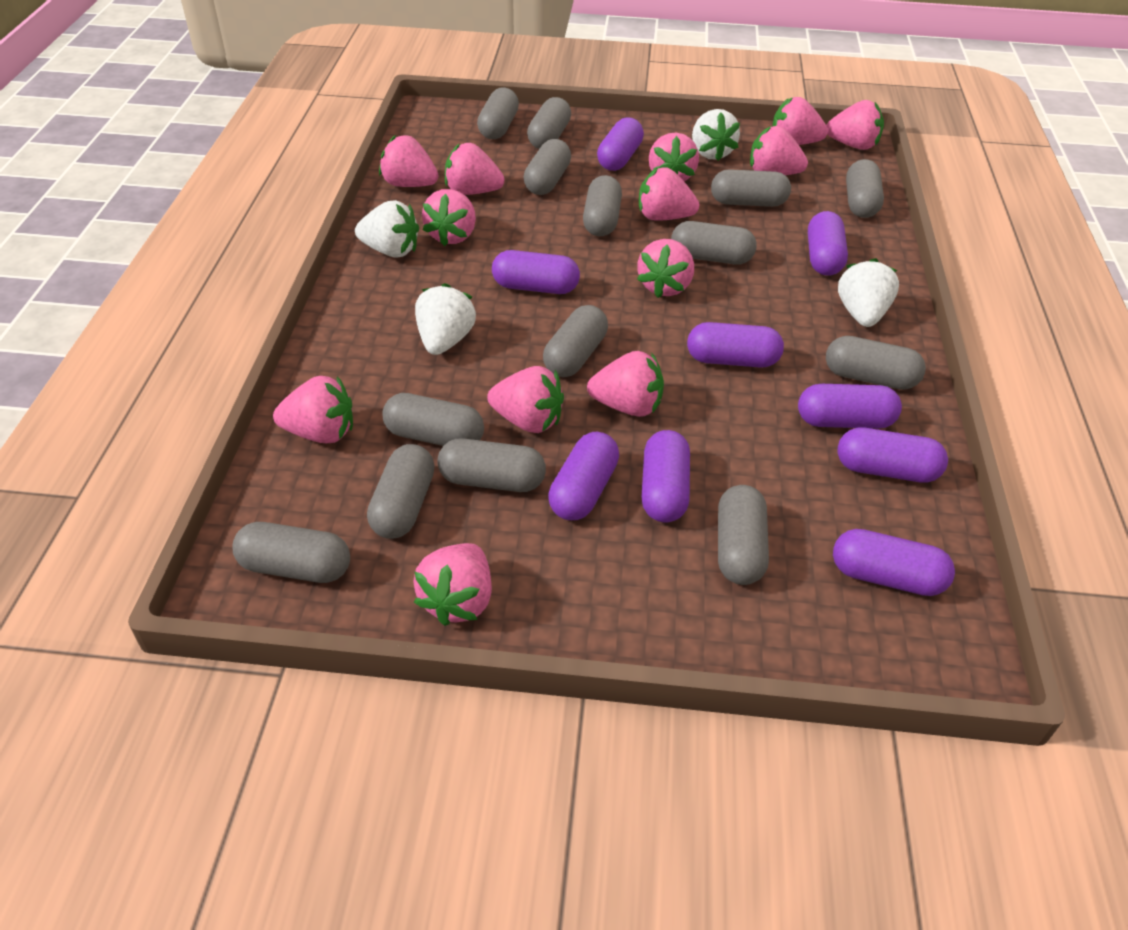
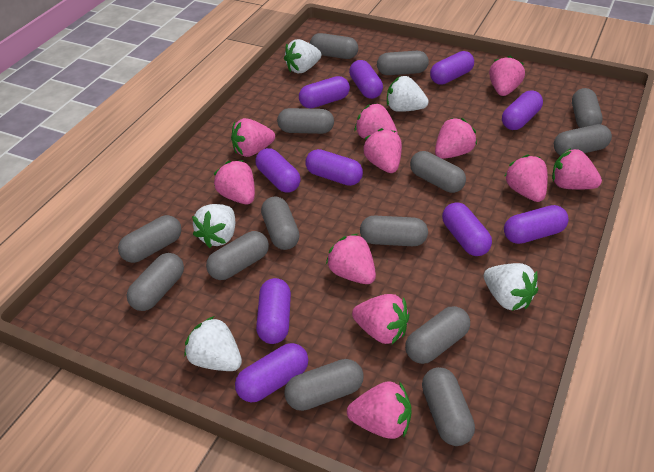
pink strawberry: 13 -> 11
purple capsule: 9 -> 10
white strawberry: 4 -> 5

